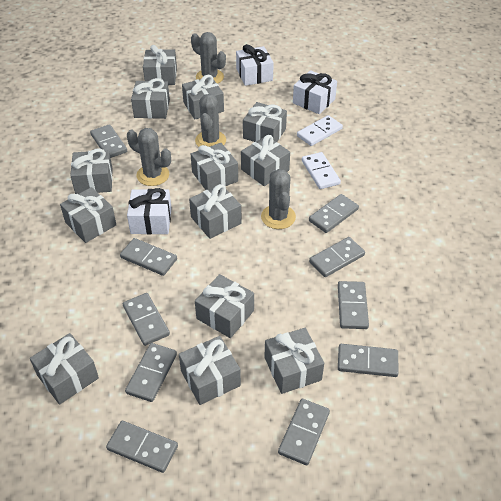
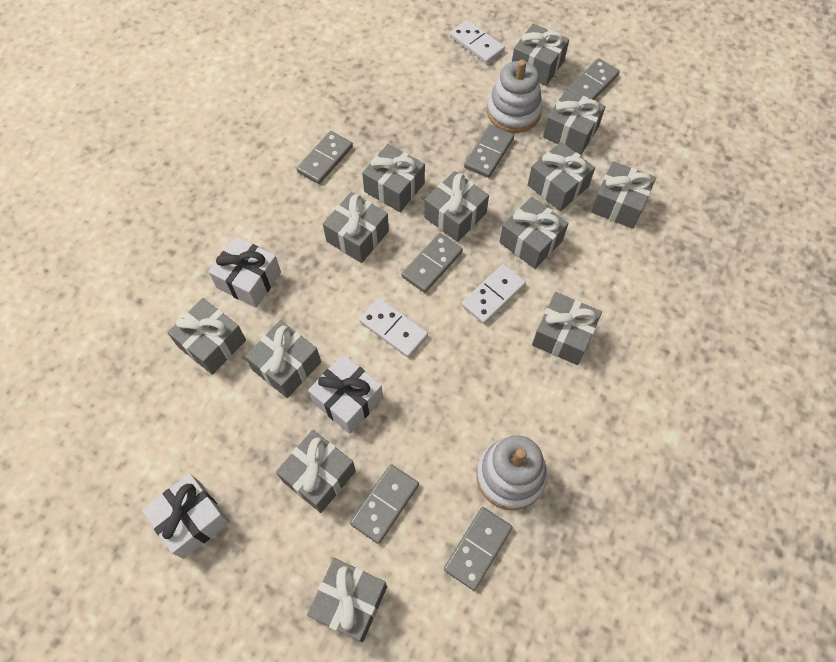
grey cactus: 4 -> 0
grey domino: 10 -> 6
white domino: 2 -> 3
white stacking toy: 0 -> 2

